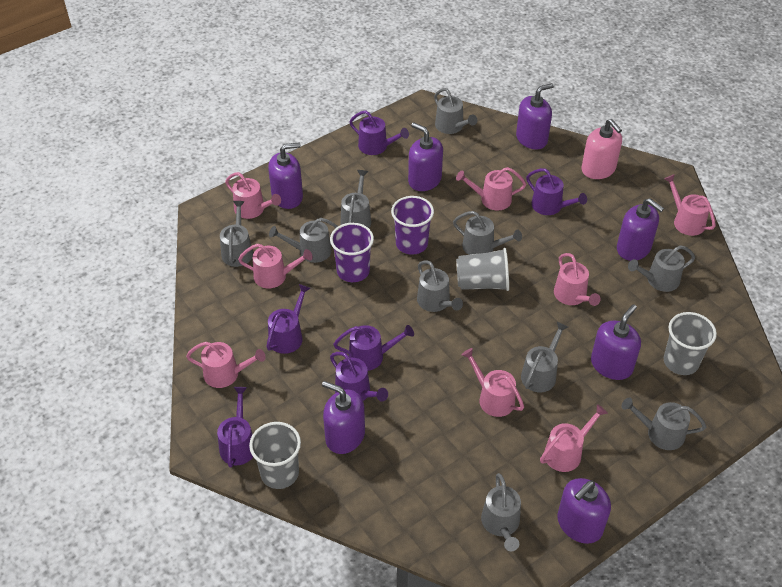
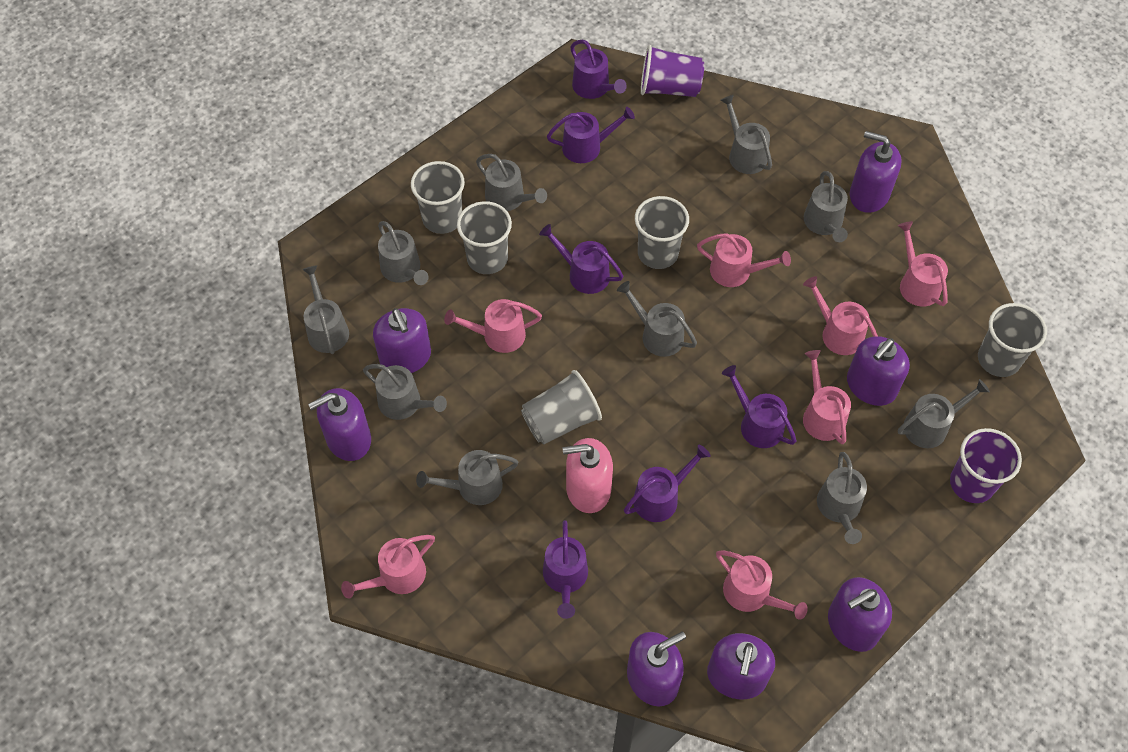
grey cup: 3 -> 5
pink watering can: 8 -> 7

